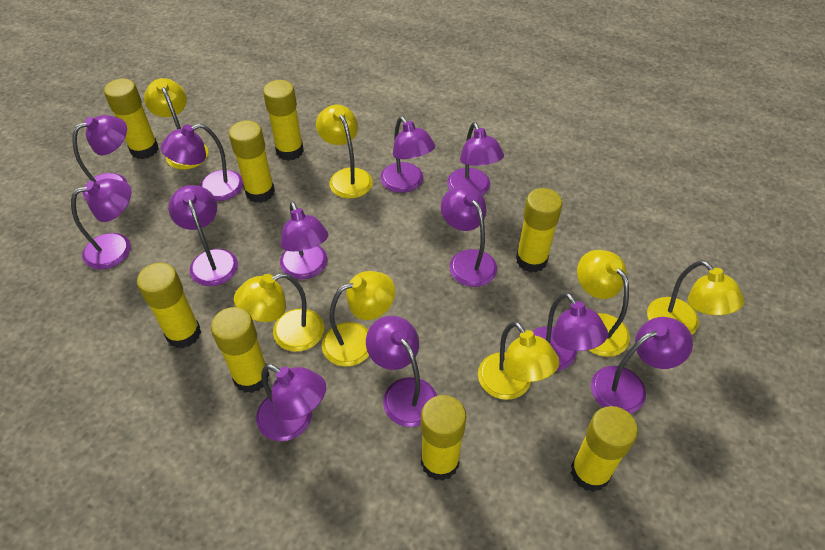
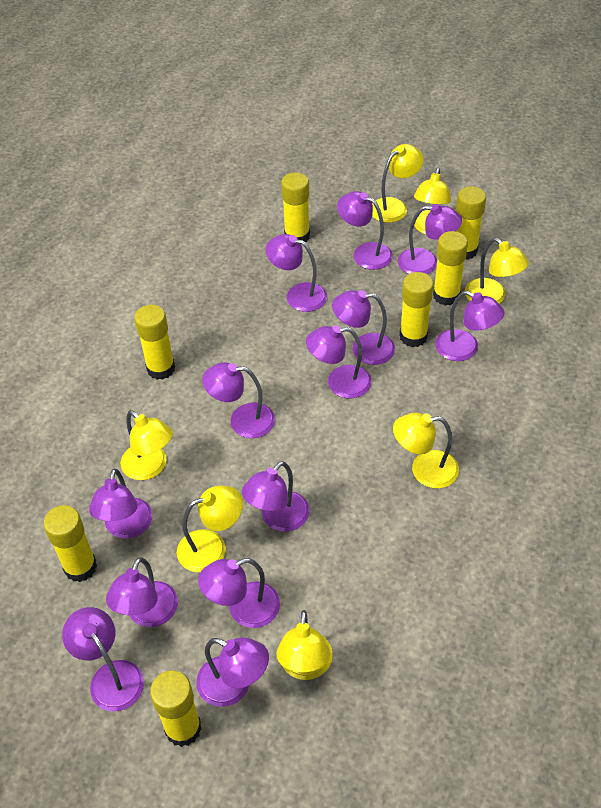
purple lamp: 12 -> 13
yellow glue stick: 8 -> 7

